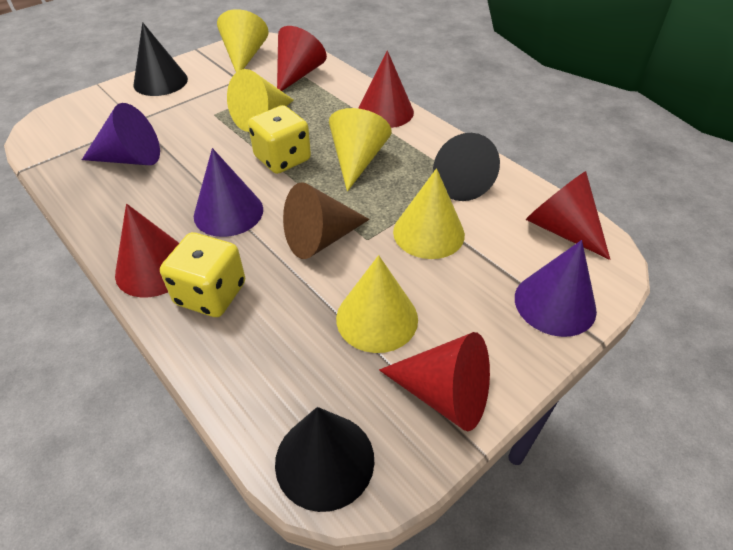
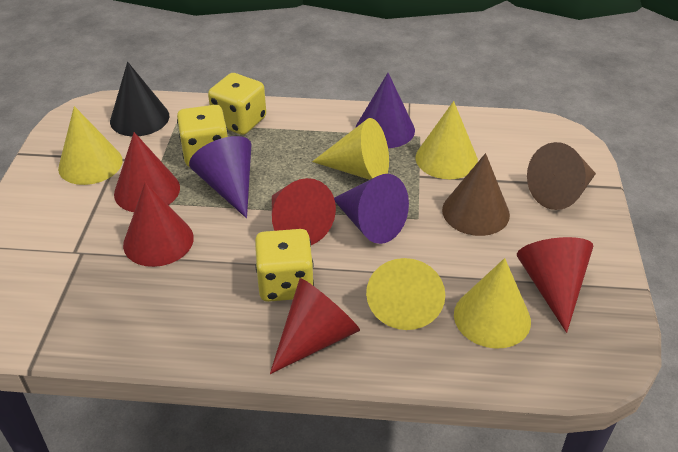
black cone: 3 -> 1
brown cone: 1 -> 2
yellow dice: 2 -> 3

